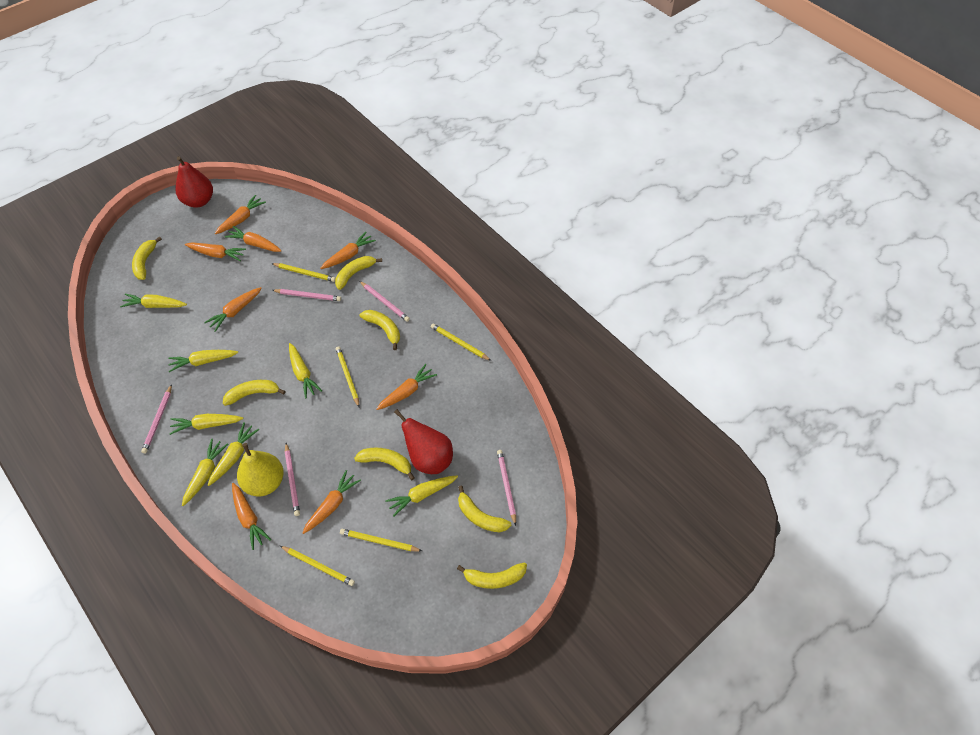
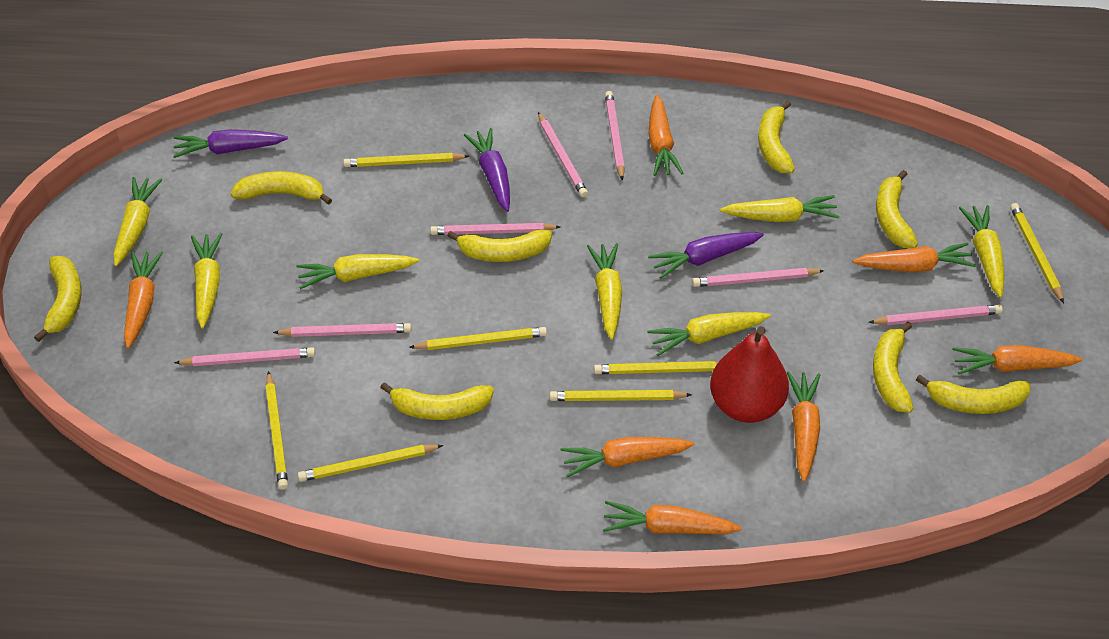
orange carrot: 8 -> 7
pink pencil: 5 -> 7
purple carrot: 0 -> 3
red pear: 2 -> 1
yellow banana: 7 -> 8
yellow pear: 1 -> 0
yellow pencil: 5 -> 7

